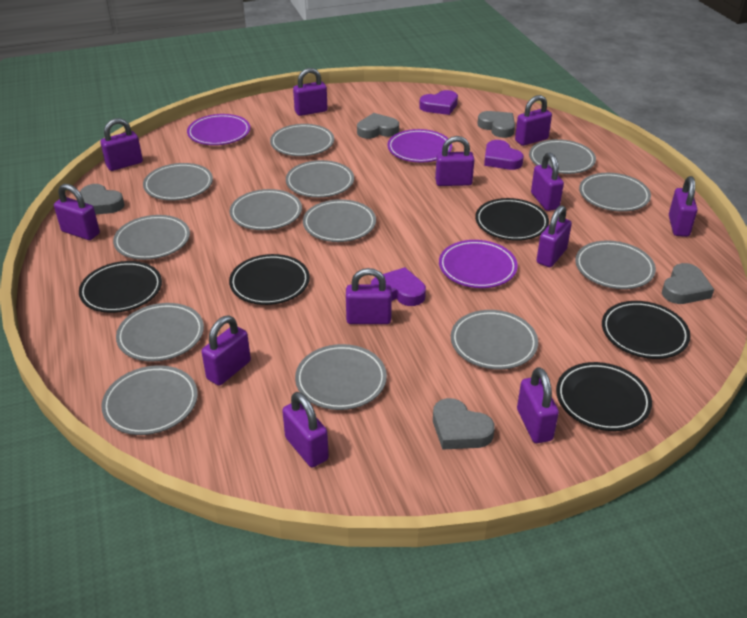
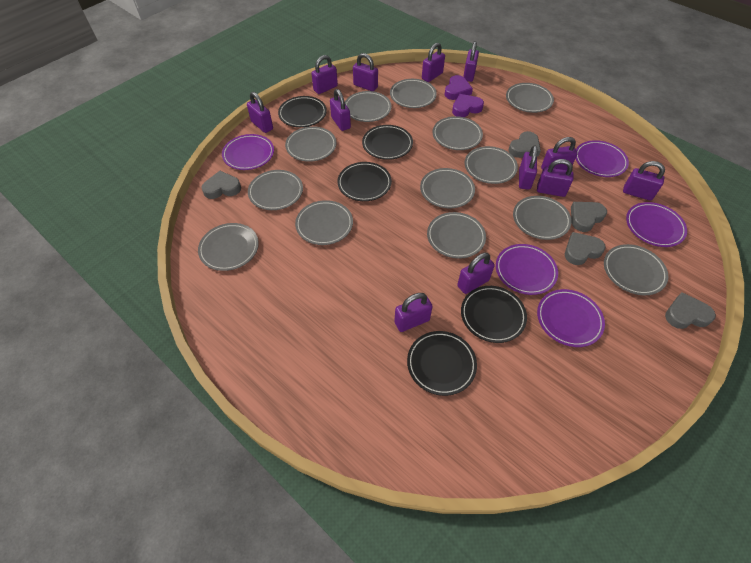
purple heart: 3 -> 2
purple plate: 3 -> 5

